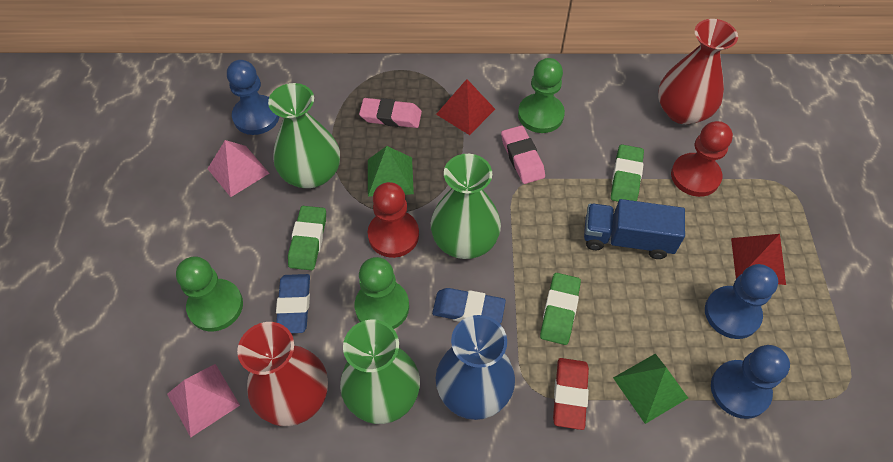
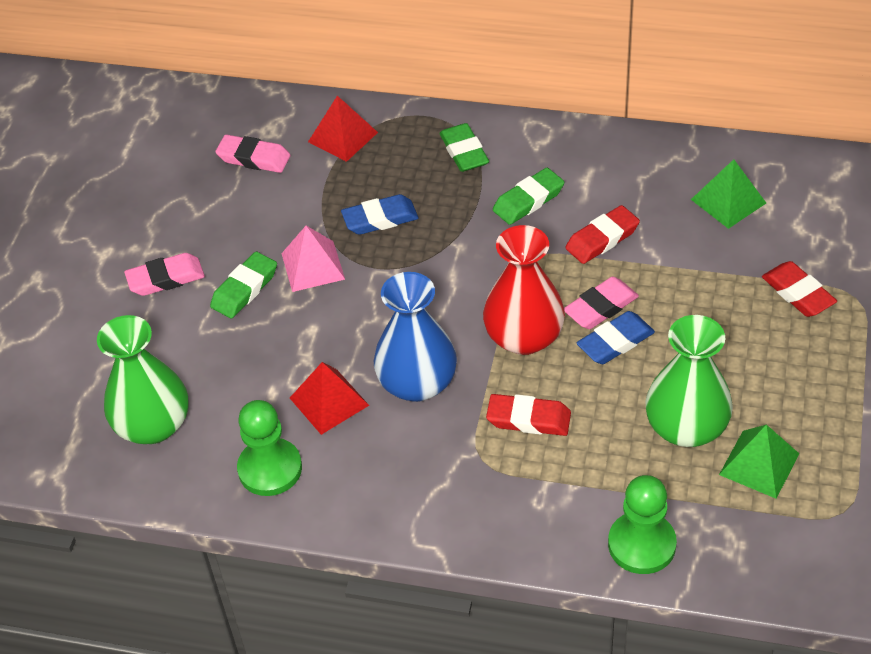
blue pawn: 3 -> 0
blue truck: 1 -> 0
green pawn: 3 -> 2
green vase: 3 -> 2
pink eraser: 2 -> 3
pink pyramid: 2 -> 1
red eraser: 1 -> 3
red pawn: 2 -> 0
red vase: 2 -> 1

